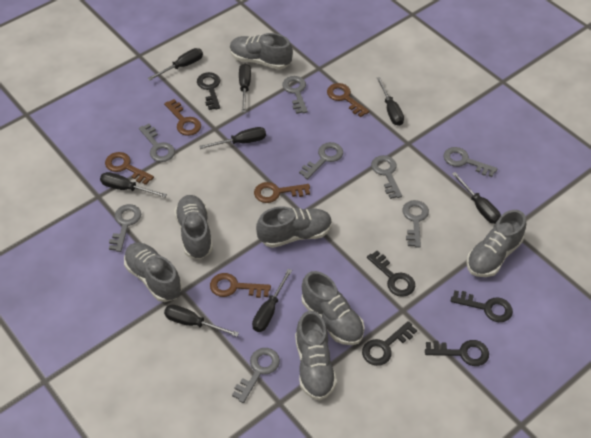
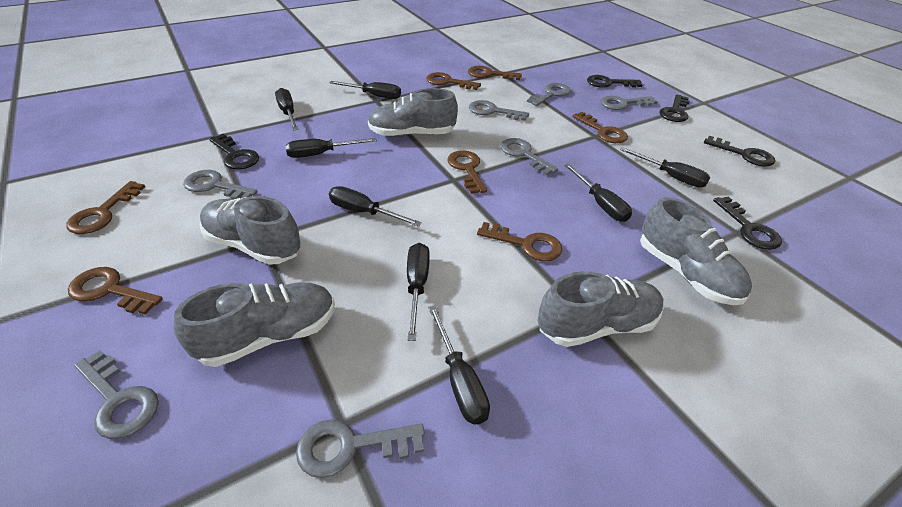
brown key: 5 -> 7
grey key: 8 -> 7
grey shoe: 7 -> 5

